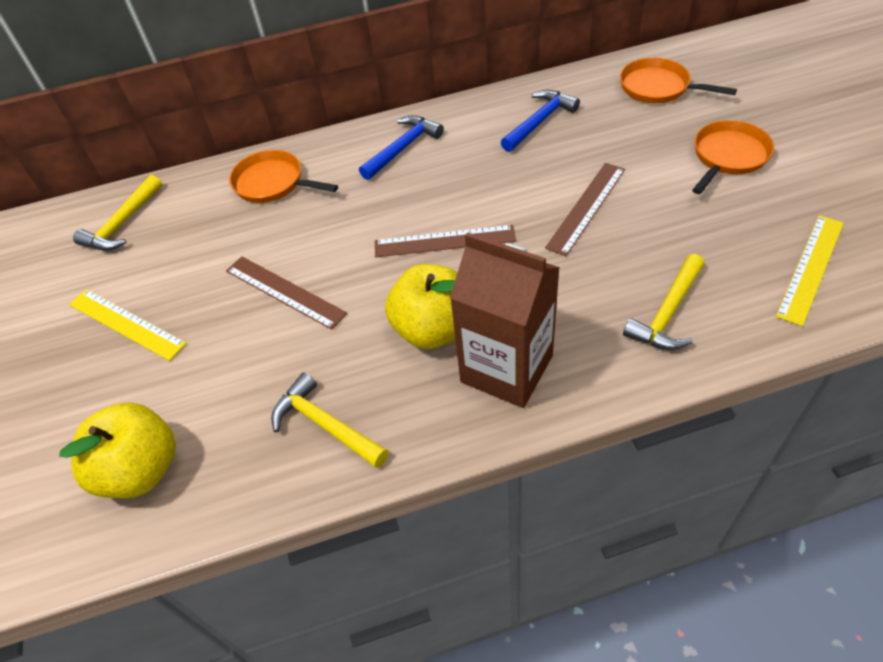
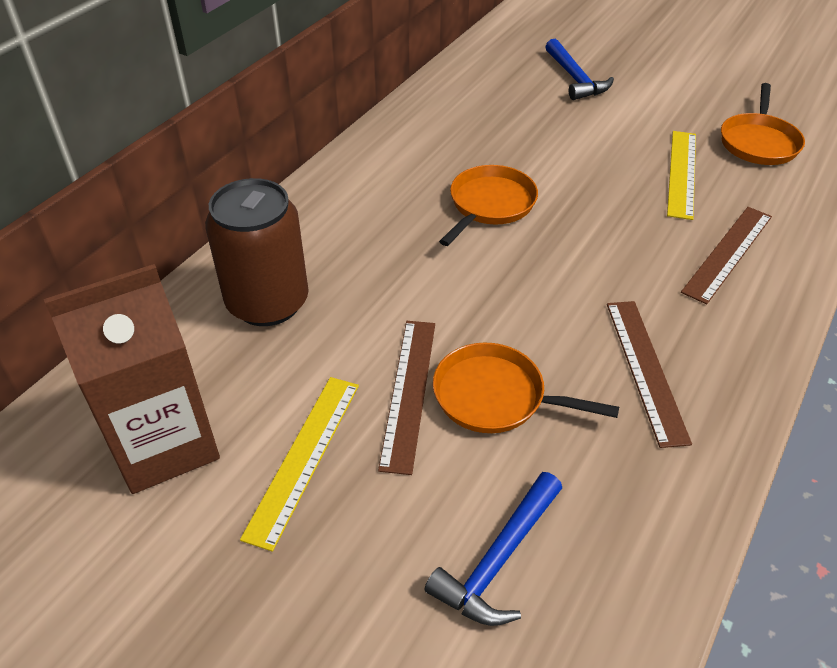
brown can: 0 -> 1
yellow apple: 2 -> 0
yellow hammer: 3 -> 0

